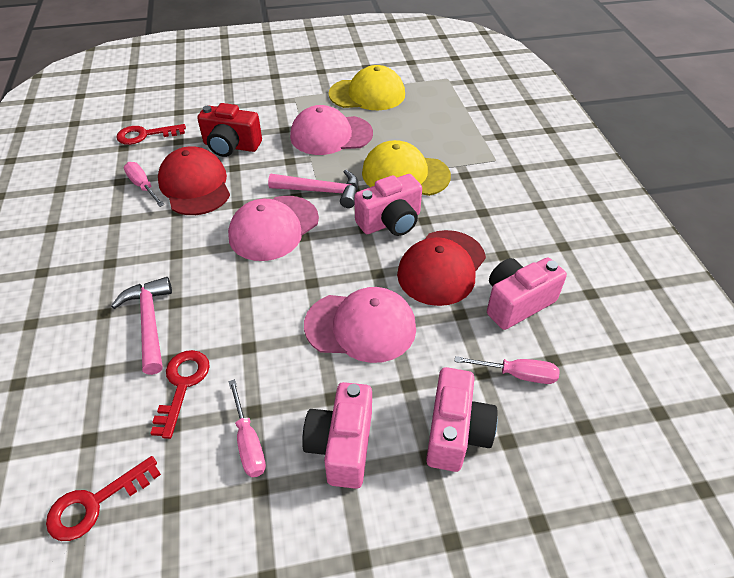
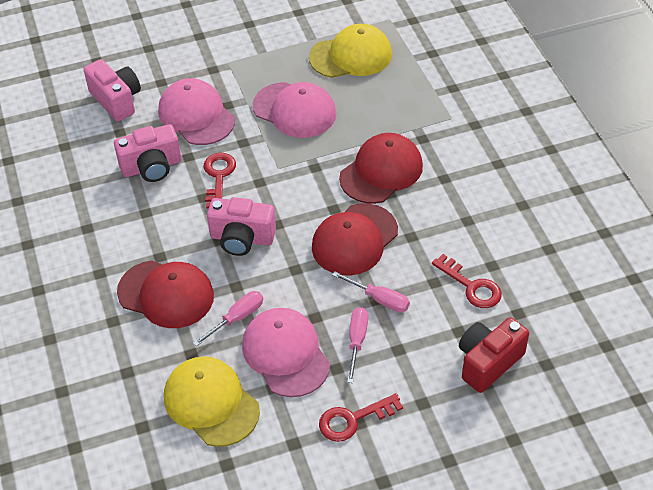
pink camera: 4 -> 3
pink hammer: 2 -> 0
red cap: 2 -> 3

